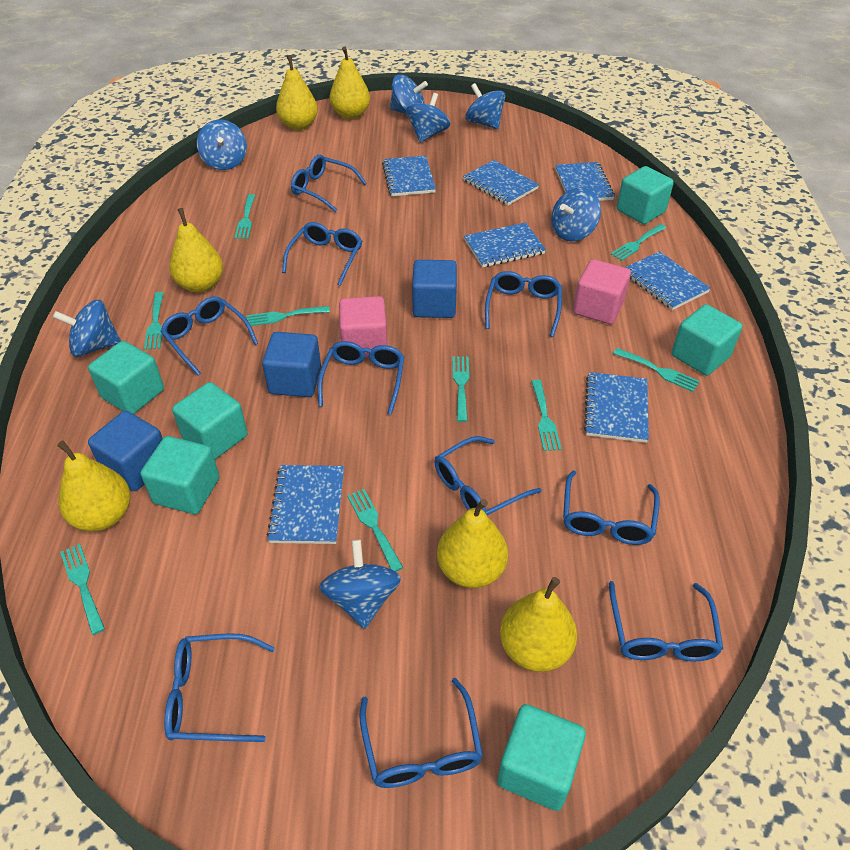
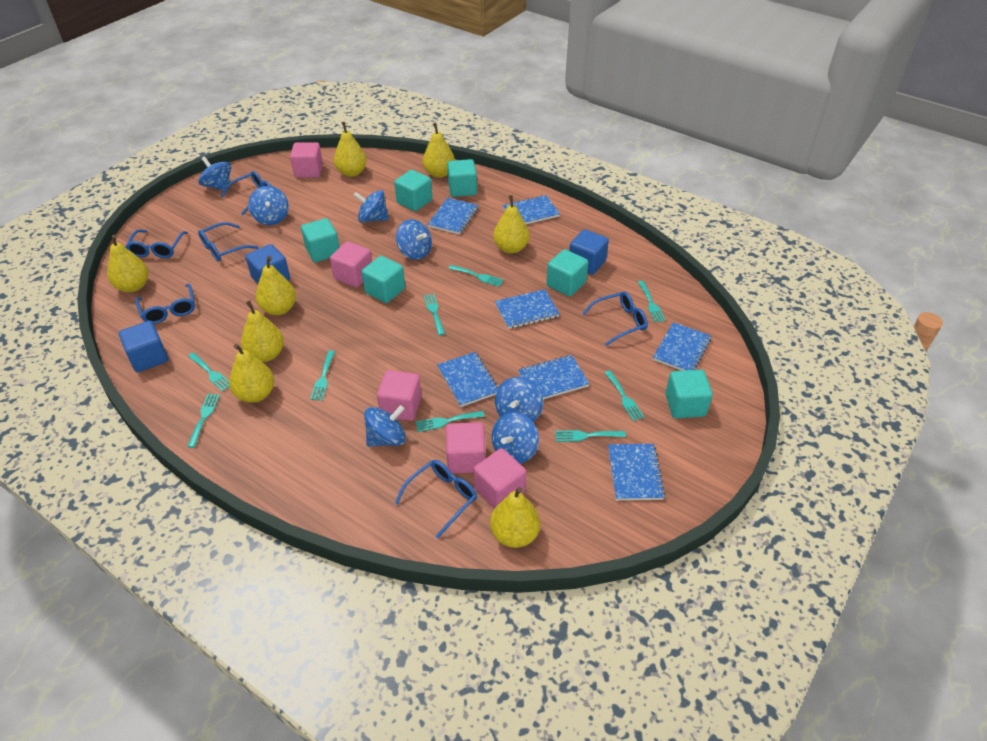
blue glasses: 10 -> 6
pink cube: 2 -> 5
yellow pear: 6 -> 8

